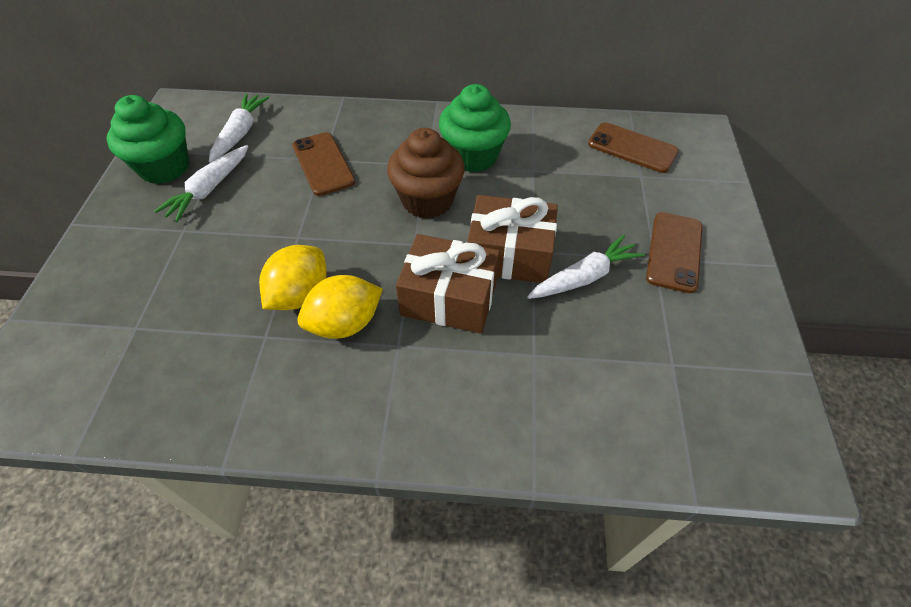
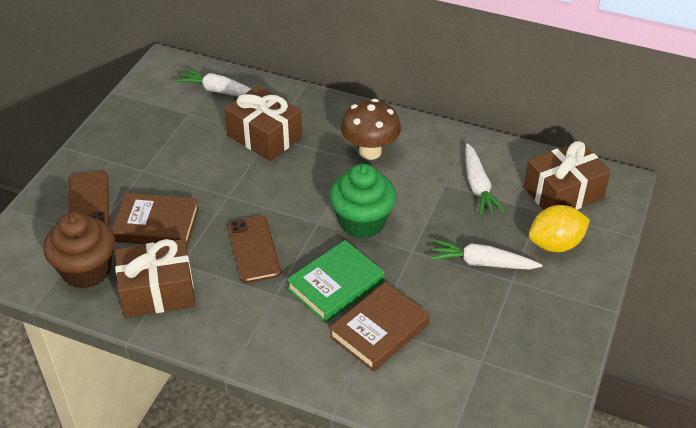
brown book: 0 -> 2
brown gift: 2 -> 3
brown mushroom: 0 -> 1
brown phone: 3 -> 2
green book: 0 -> 1
green cupcake: 2 -> 1
yellow lemon: 2 -> 1

